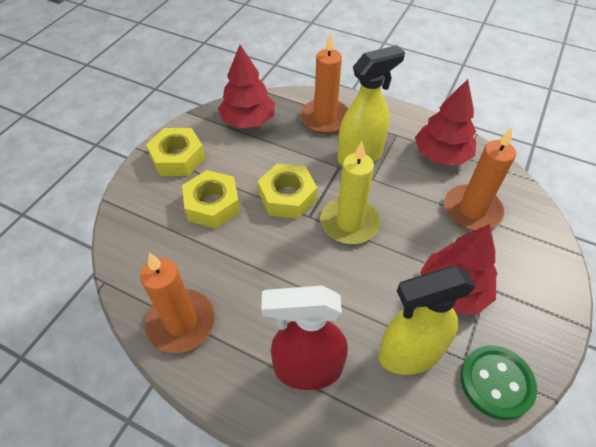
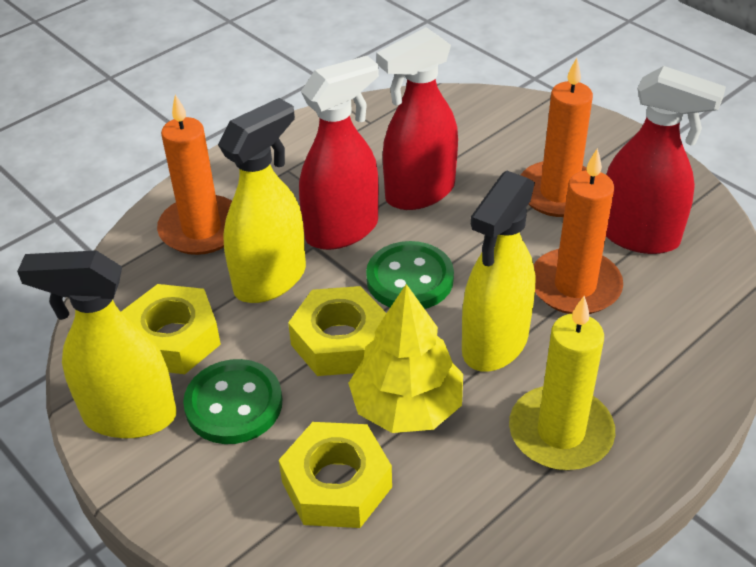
green button: 1 -> 2
red spray bottle: 1 -> 3
red tree: 3 -> 0
yellow spray bottle: 2 -> 3
yellow tree: 0 -> 1

